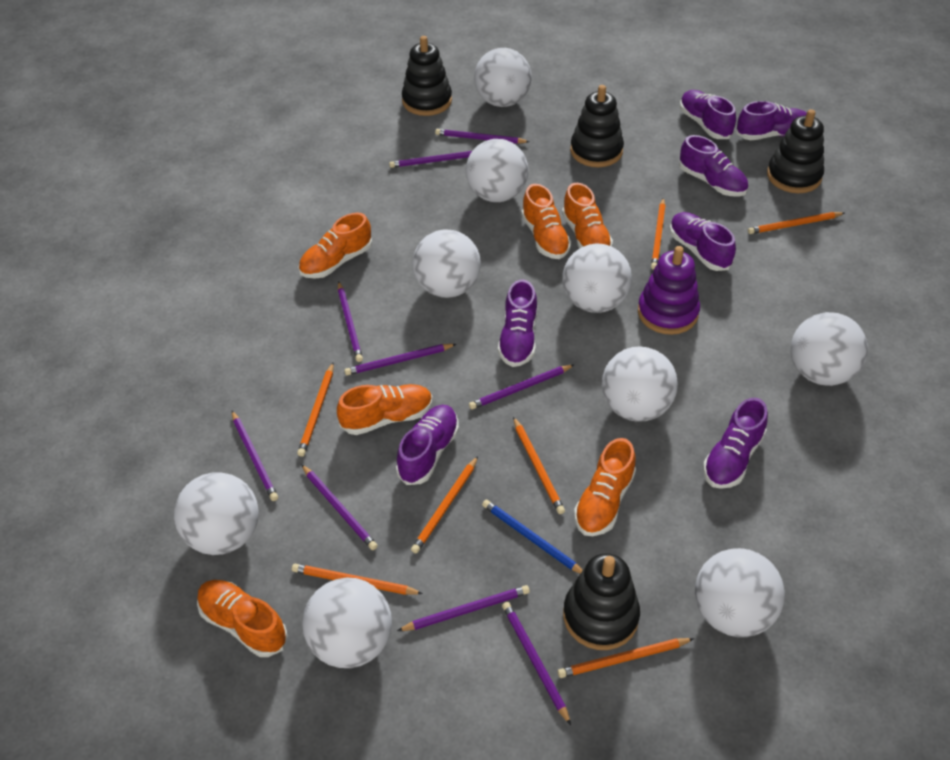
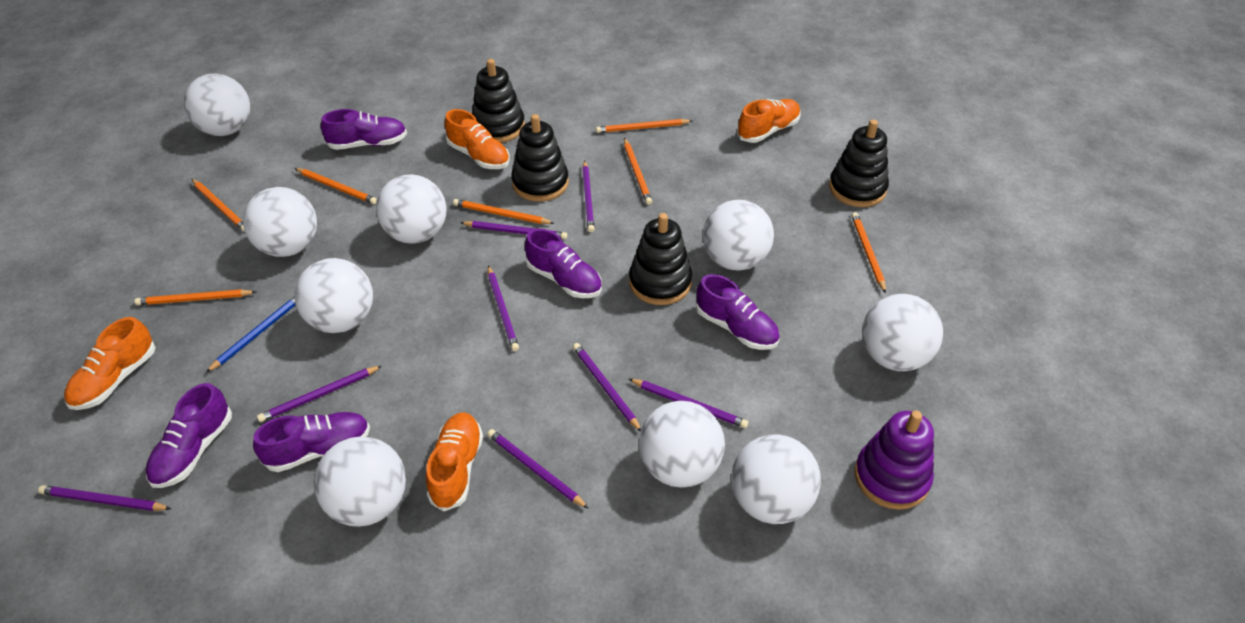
orange shoe: 6 -> 4
purple pencil: 9 -> 8
purple shoe: 7 -> 5

